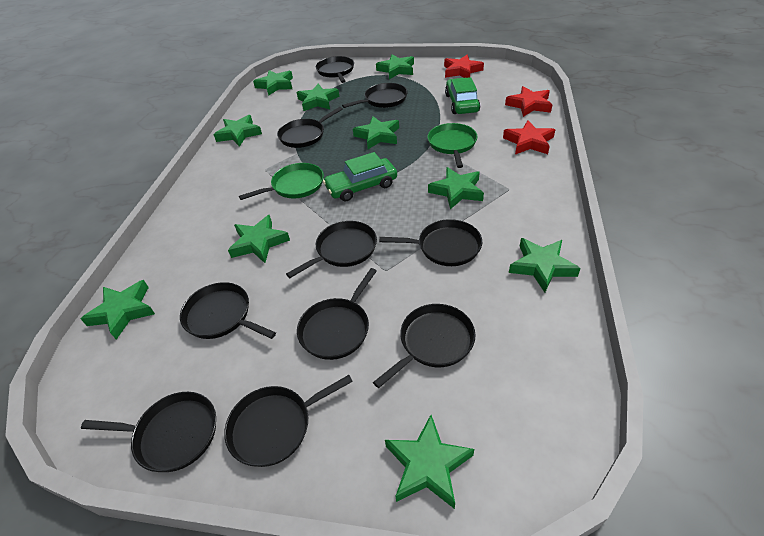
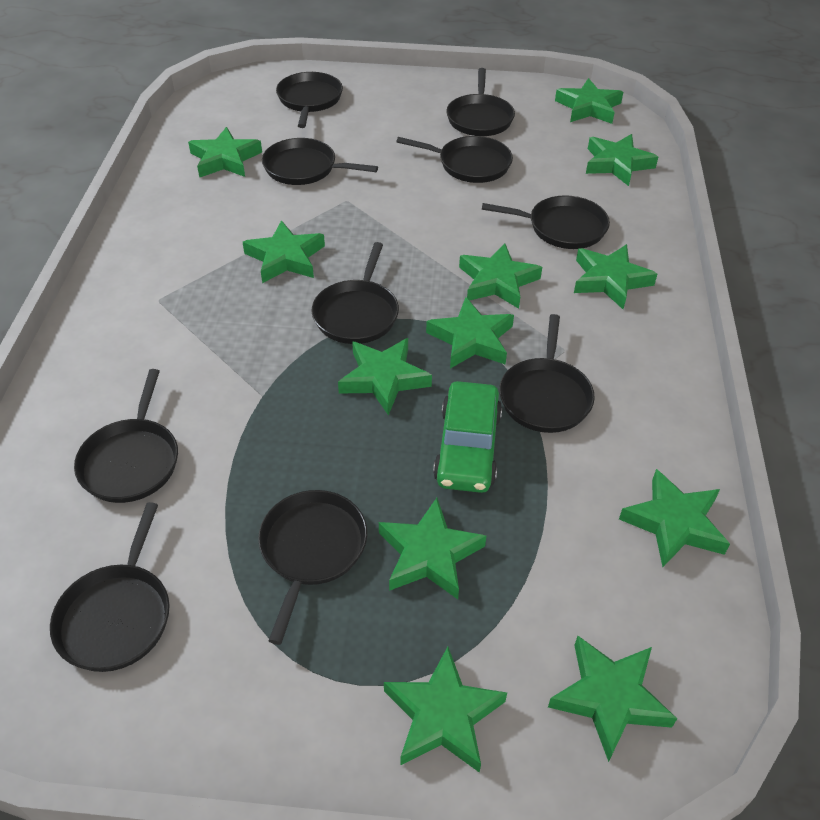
green car: 2 -> 1
green pan: 2 -> 0
green star: 10 -> 12
red star: 3 -> 0

